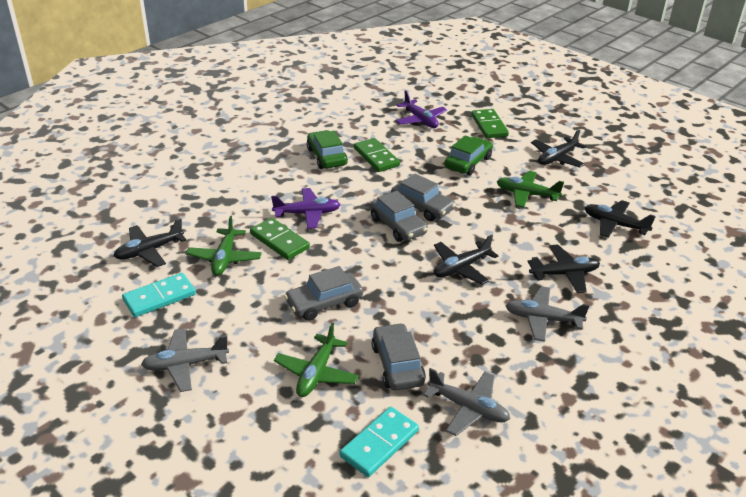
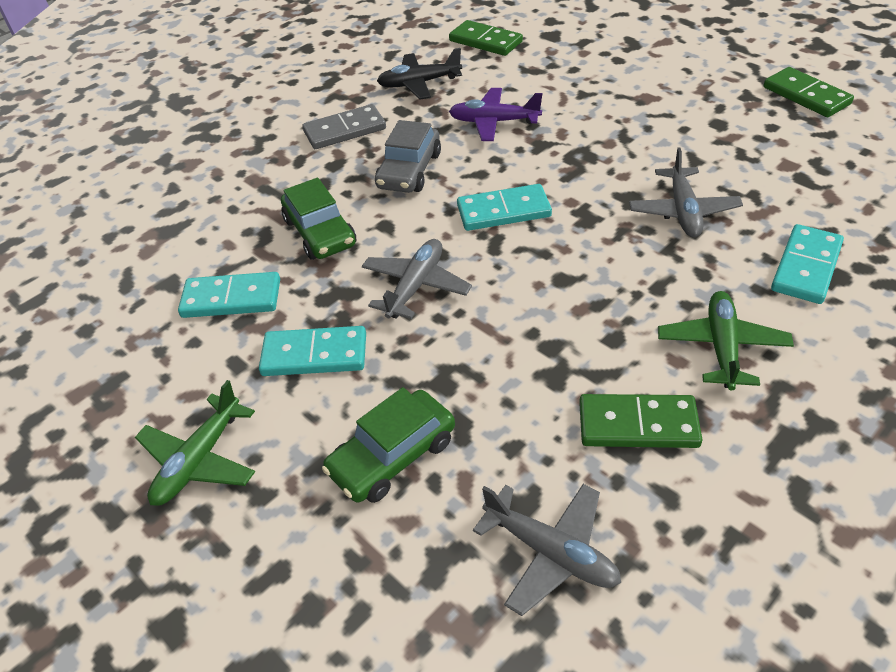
black plane: 5 -> 1
green plane: 3 -> 2
grey car: 4 -> 1
grey domino: 0 -> 1
purple plane: 2 -> 1
turquoise domino: 2 -> 4

